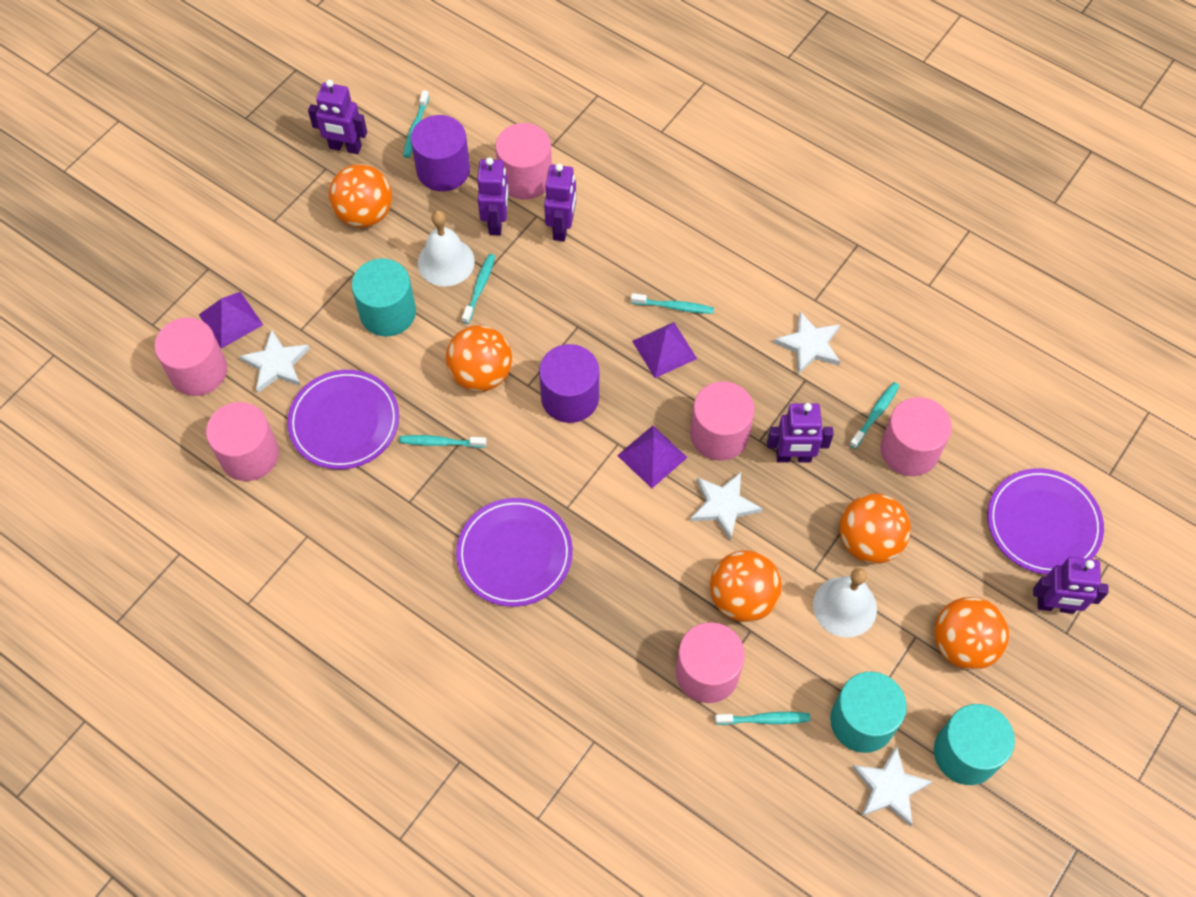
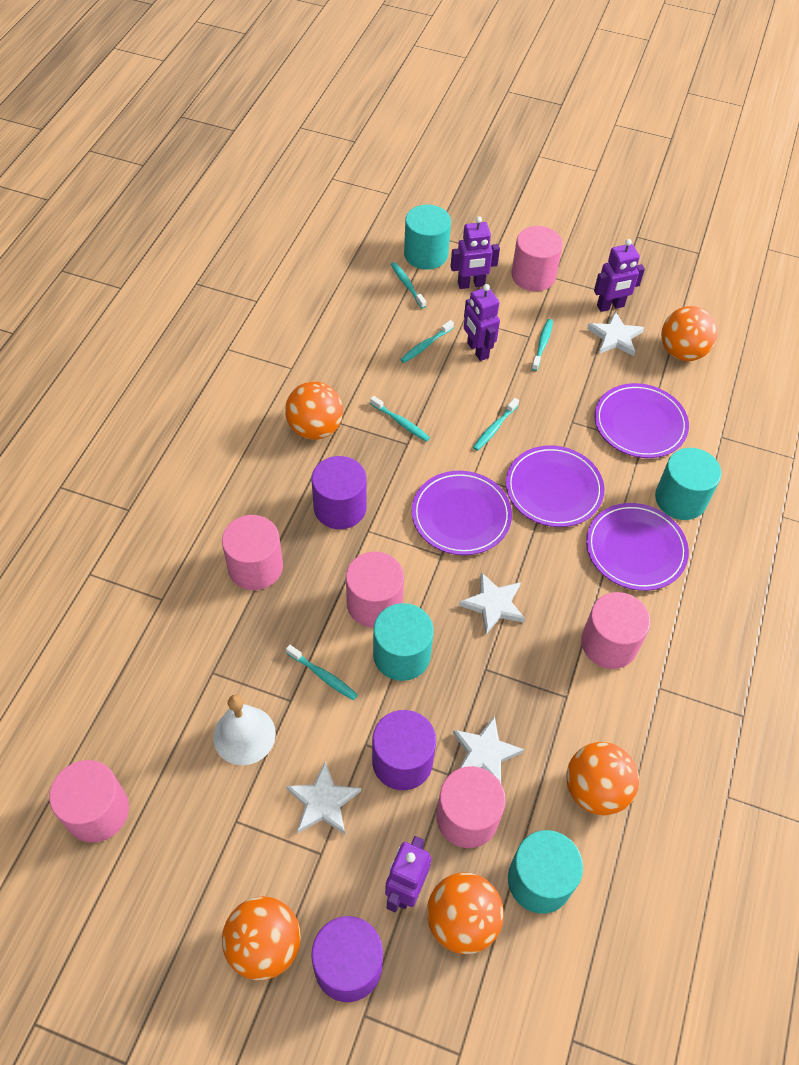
purple cylinder: 2 -> 3
purple plate: 3 -> 4
purple pyramid: 3 -> 0
purple robot: 5 -> 4
turquoise cylinder: 3 -> 4
white bell: 2 -> 1

